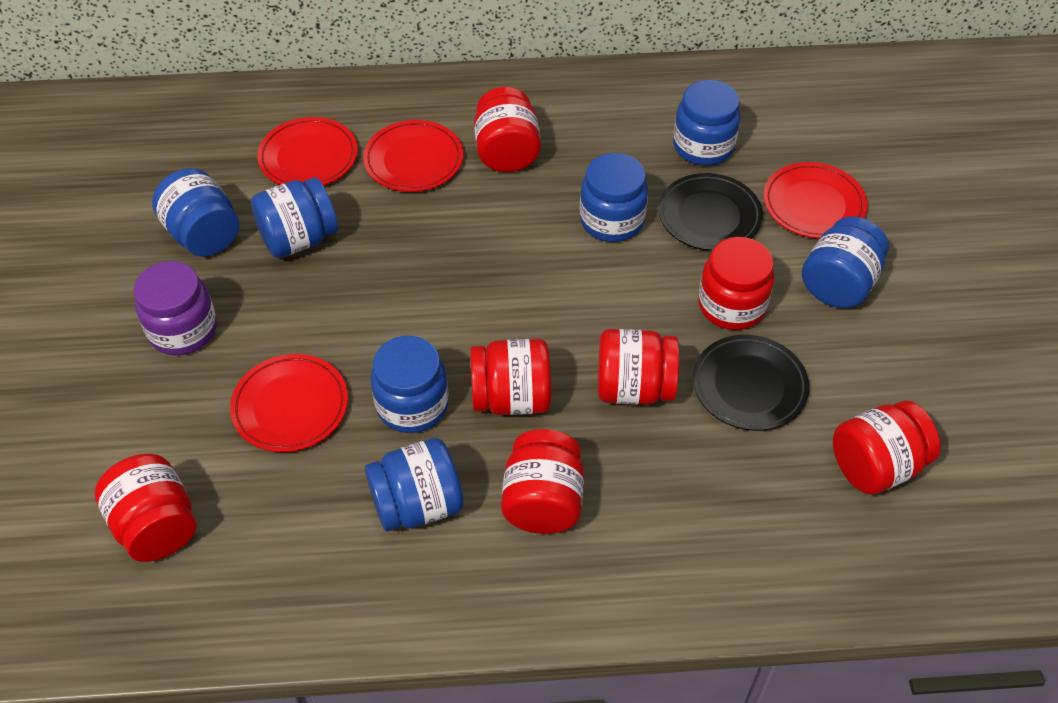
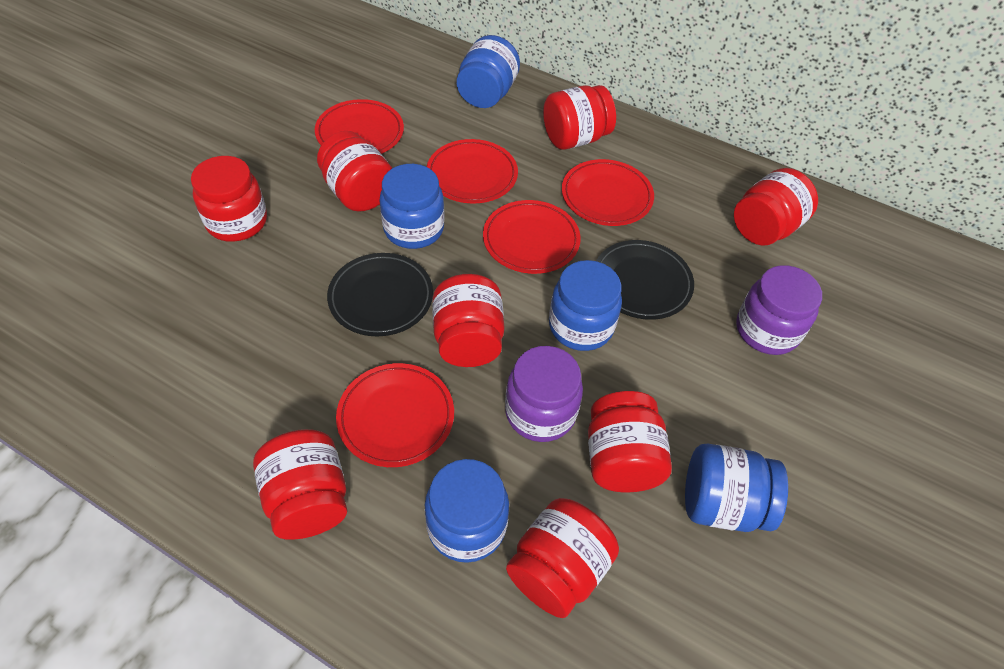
blue jar: 7 -> 5
purple jar: 1 -> 2
red jar: 7 -> 8
red plate: 4 -> 5

